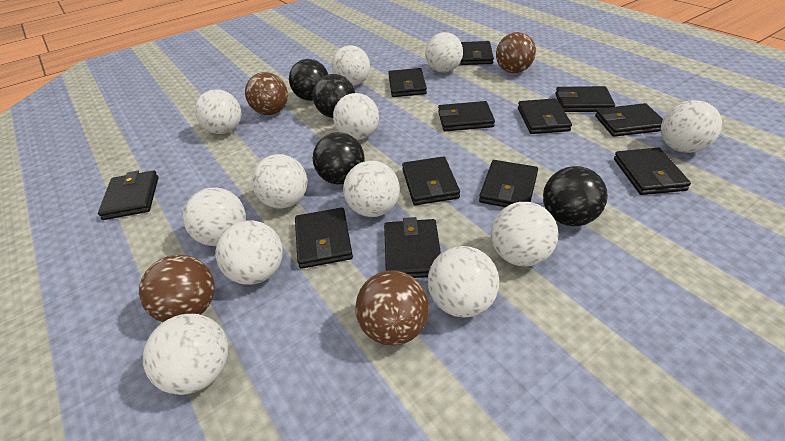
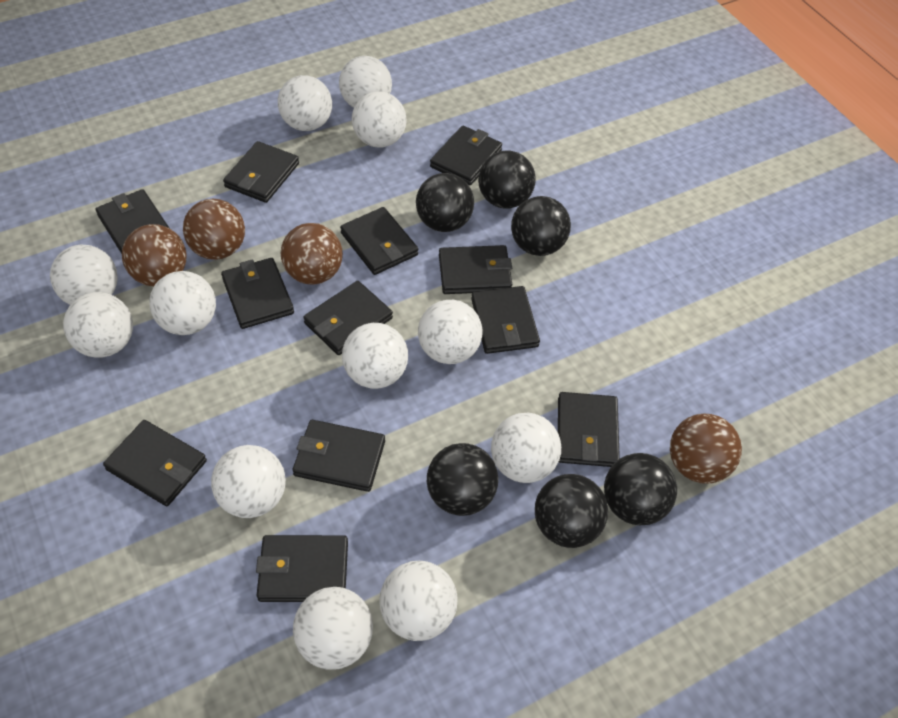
black ball: 4 -> 6

